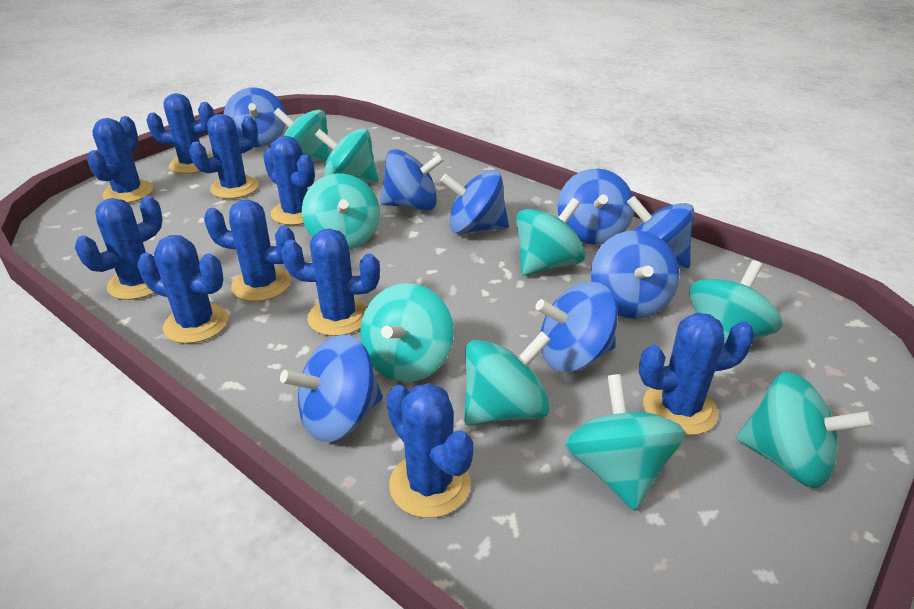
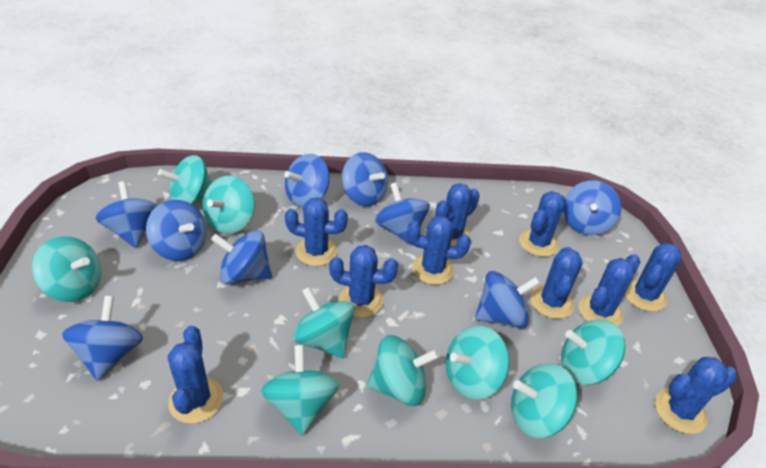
blue spinning top: 8 -> 9

